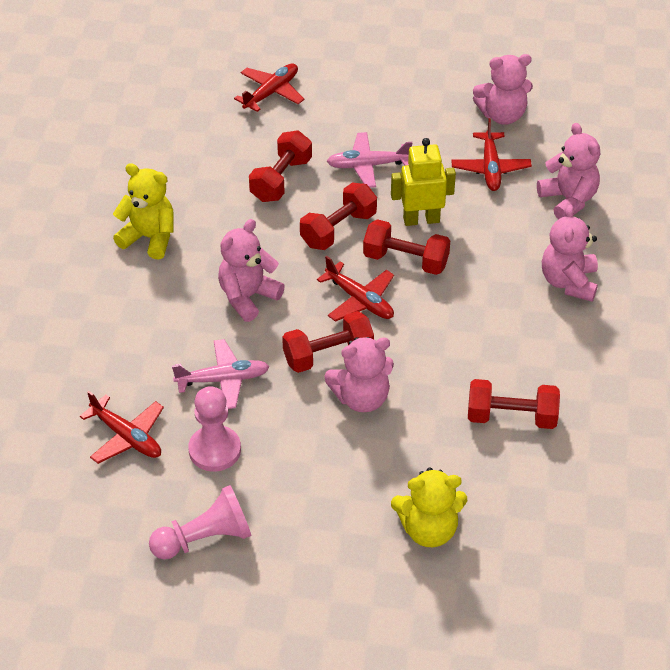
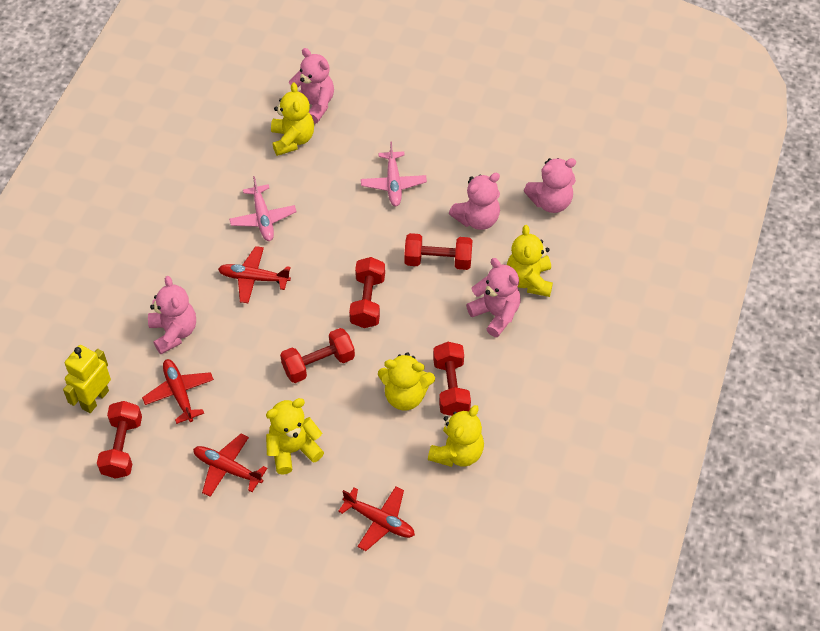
pink pawn: 2 -> 0
yellow teddy bear: 2 -> 5

